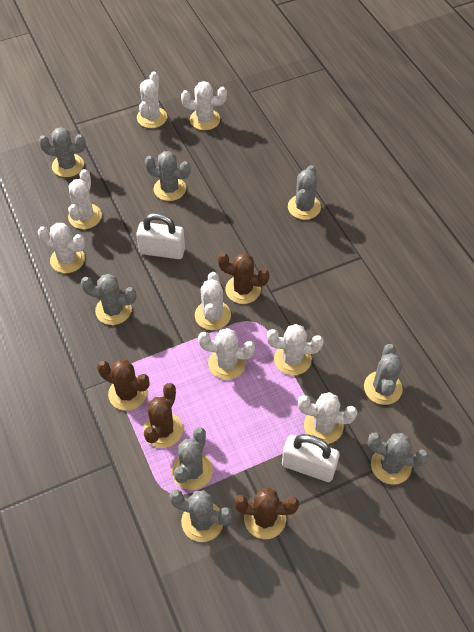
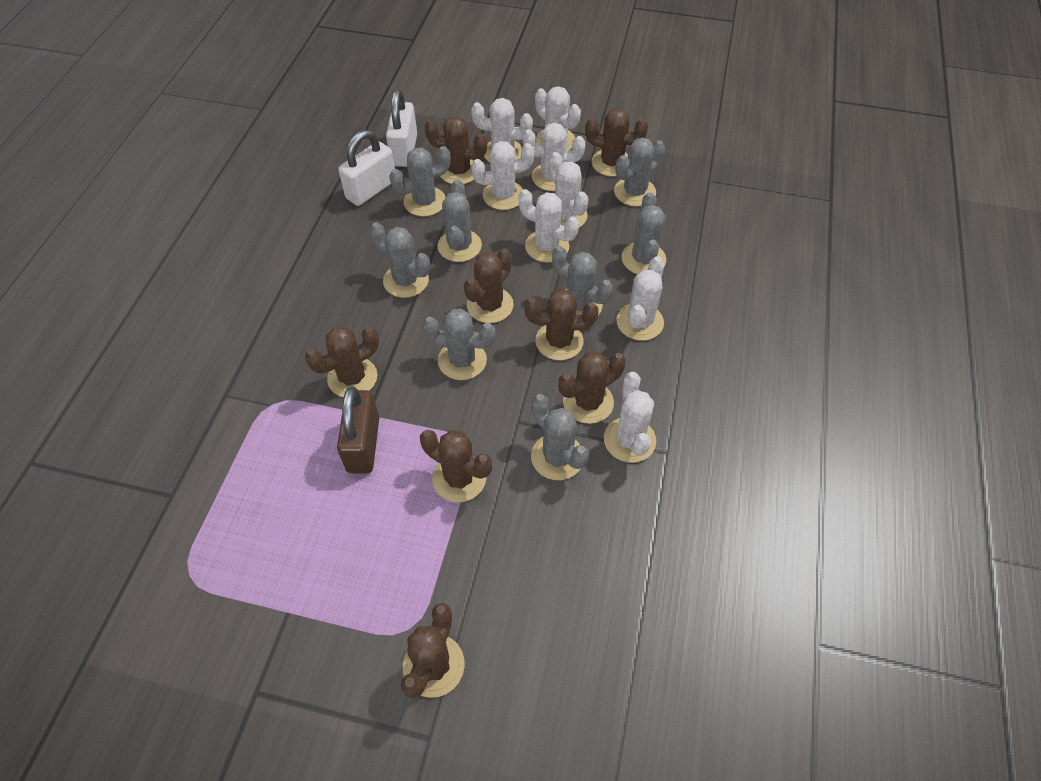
brown cactus: 4 -> 8
brown padlock: 0 -> 1

